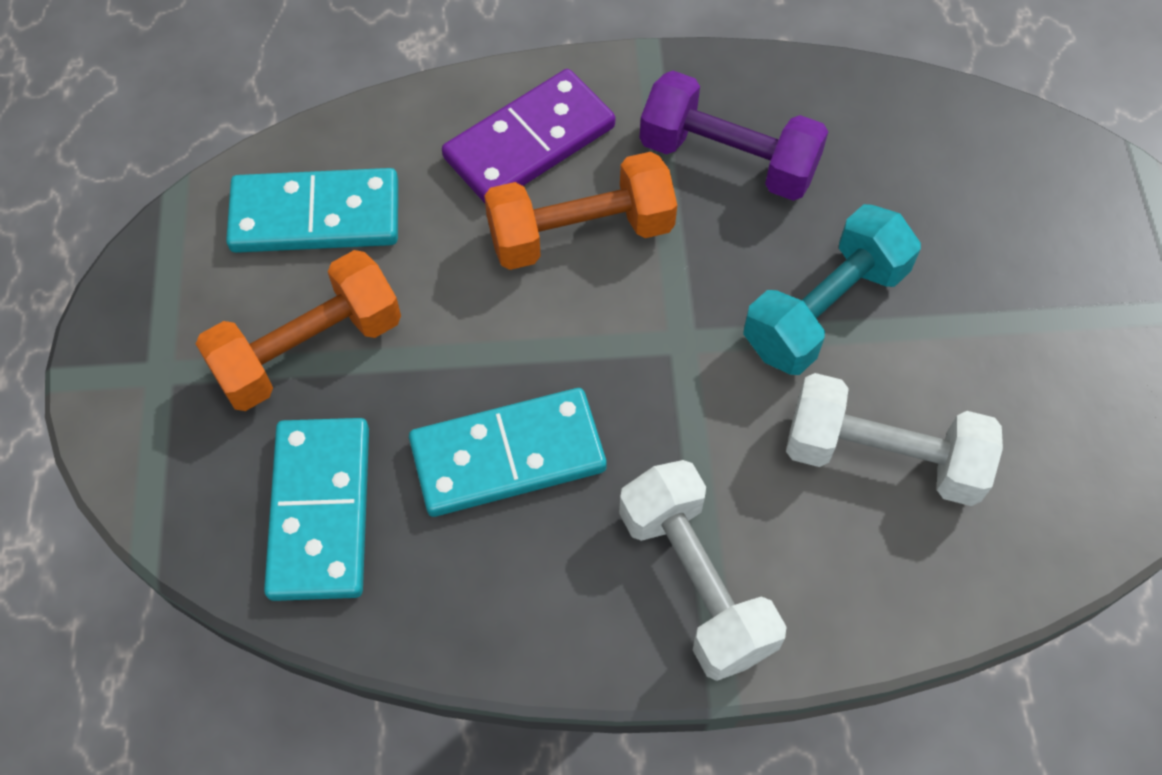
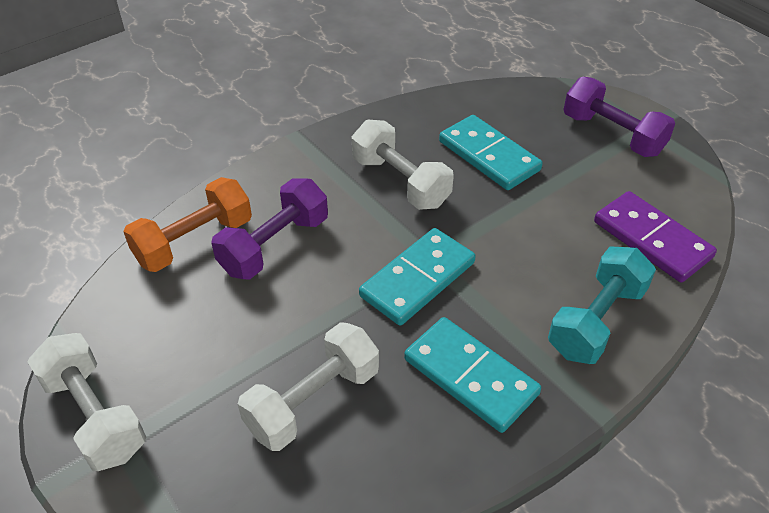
orange dumbbell: 2 -> 1
purple dumbbell: 1 -> 2
white dumbbell: 2 -> 3

